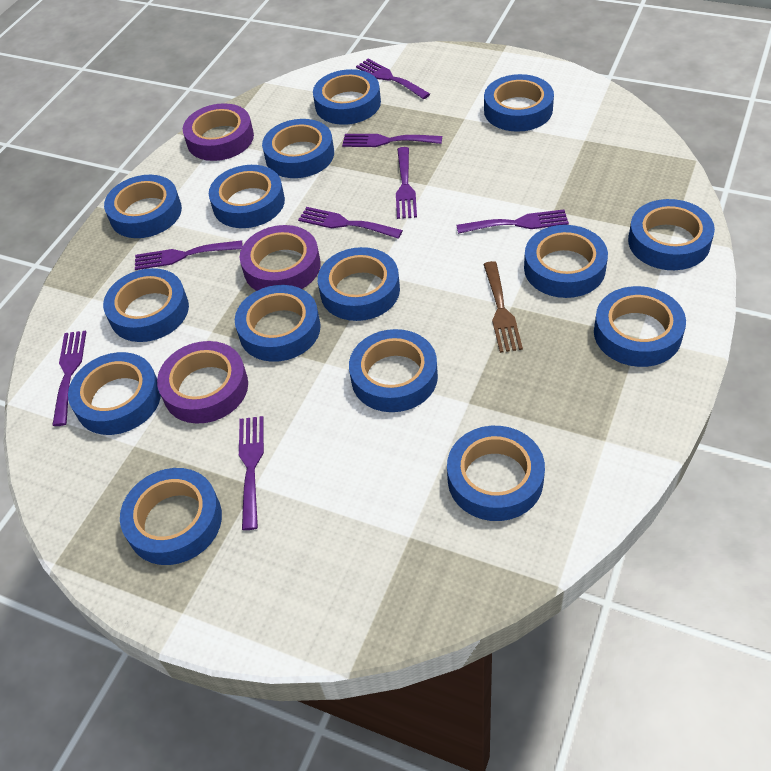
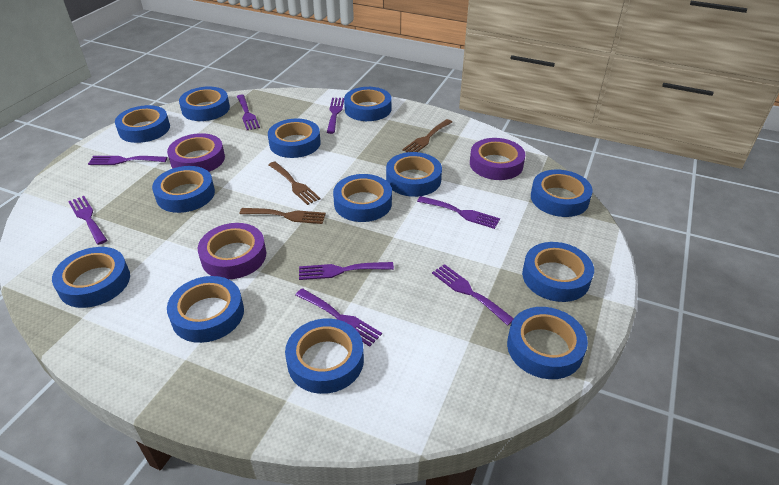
blue tape: 15 -> 13
brown fork: 1 -> 3

